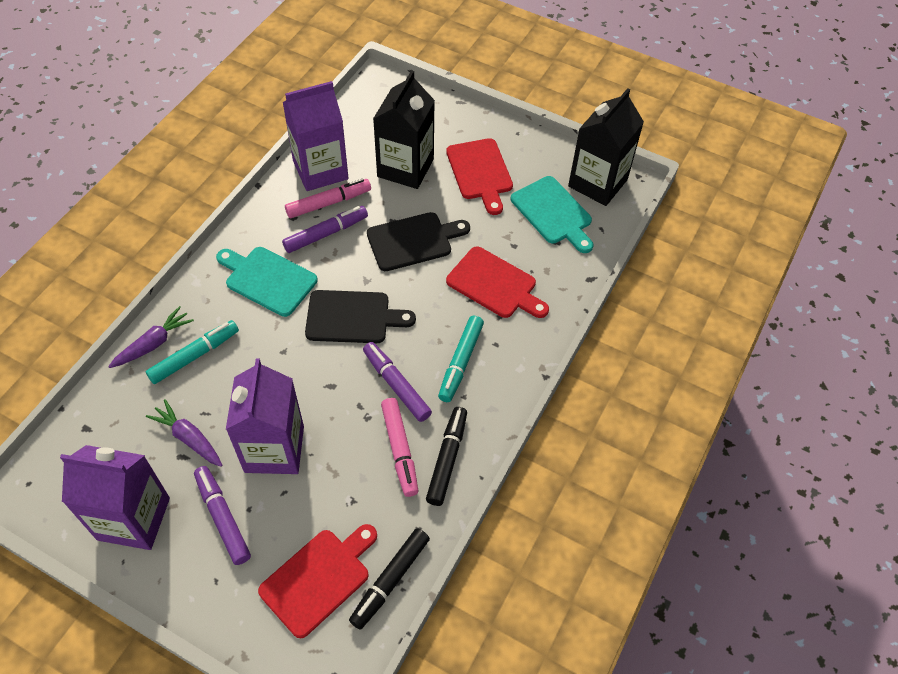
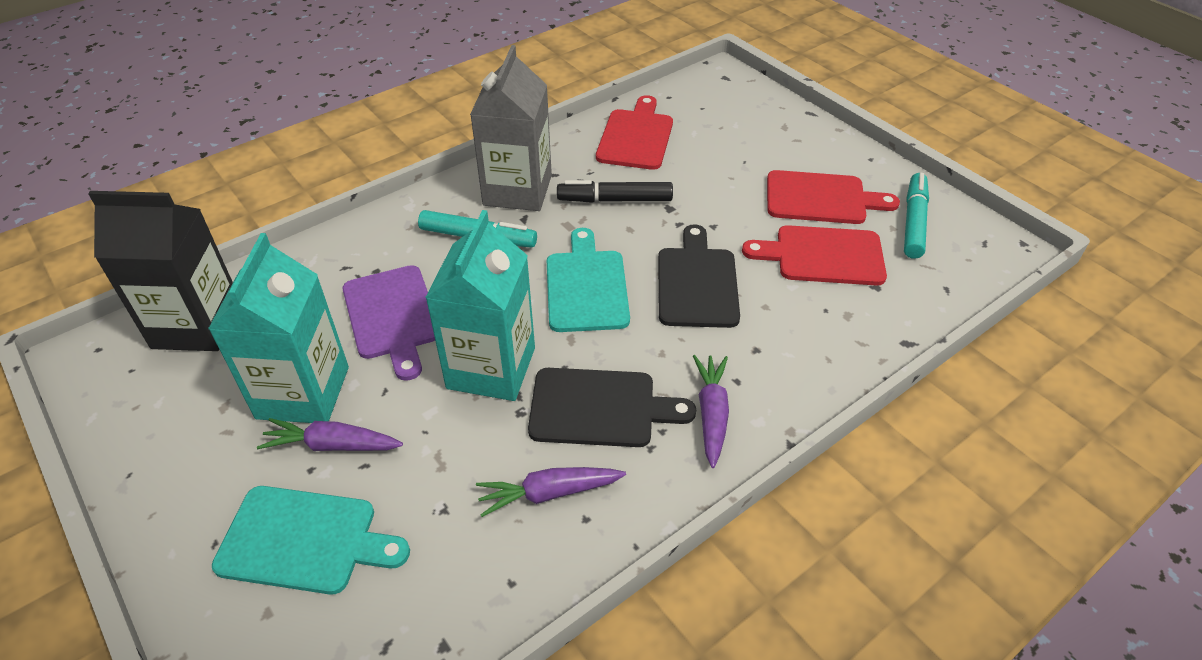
black carton: 2 -> 1
black marker: 2 -> 1
grey carton: 0 -> 1
pink marker: 2 -> 0
purple carrot: 2 -> 3
purple carton: 3 -> 0
purple cutting board: 0 -> 1
purple marker: 3 -> 0
turquoise carton: 0 -> 2

